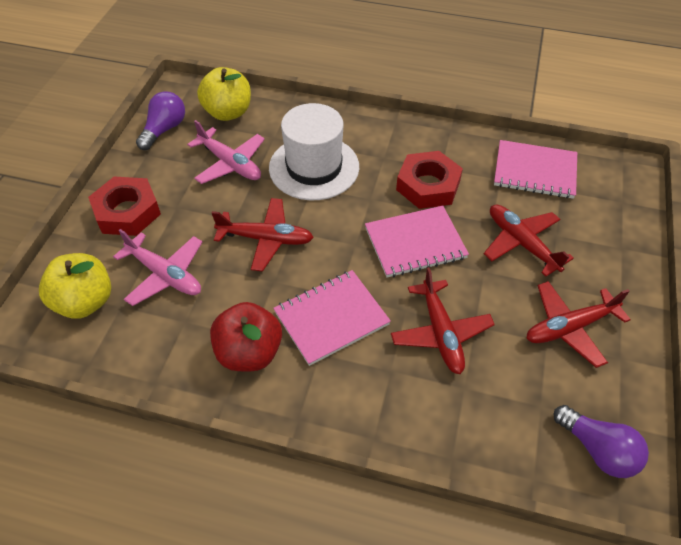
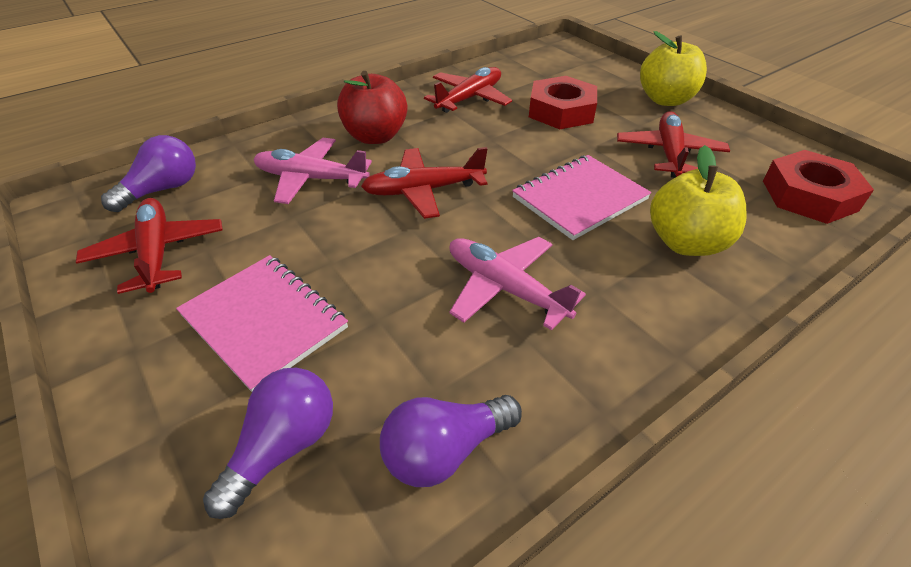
pink notebook: 3 -> 2
purple light bulb: 2 -> 3
white hat: 1 -> 0

